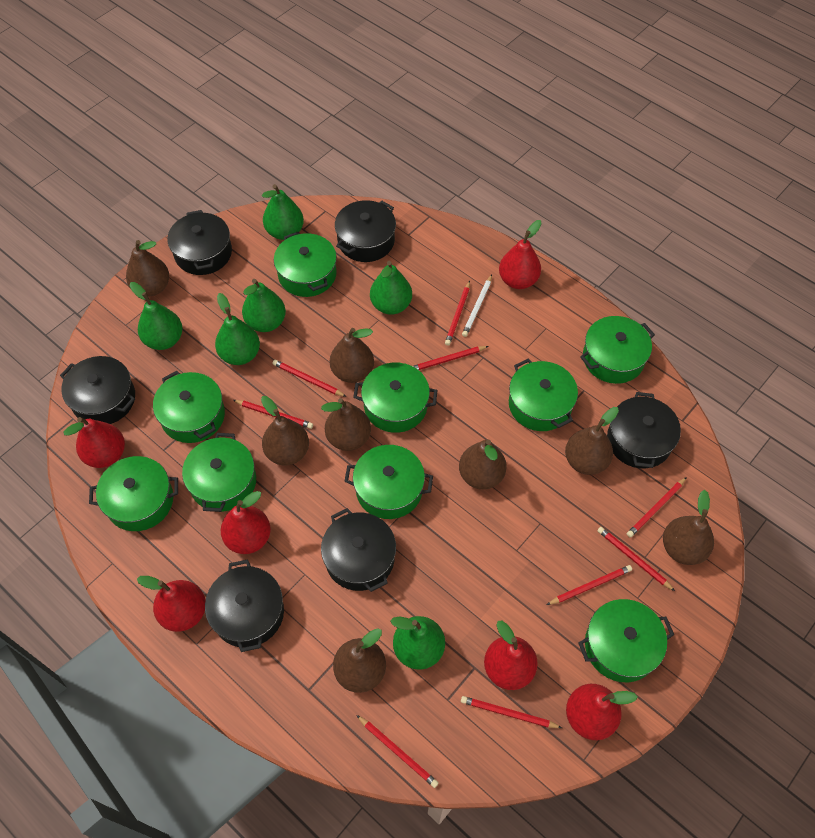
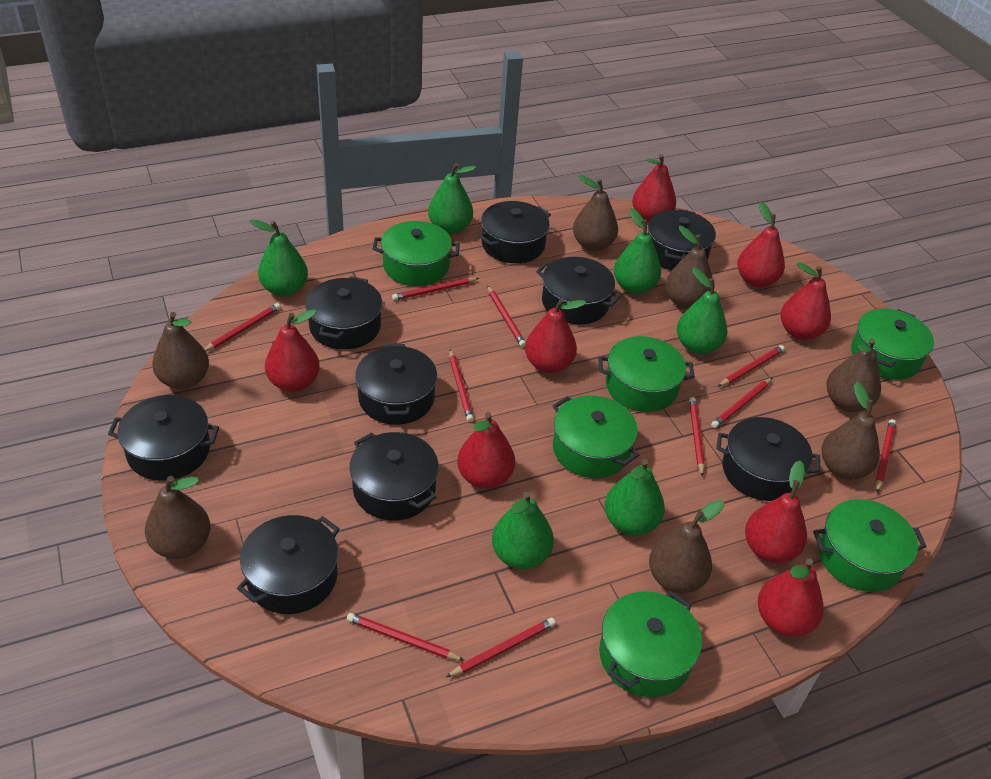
black pot: 6 -> 9
brown pear: 8 -> 7
green pot: 9 -> 6
red pear: 6 -> 8
red pencil: 9 -> 10
white pencil: 1 -> 0

